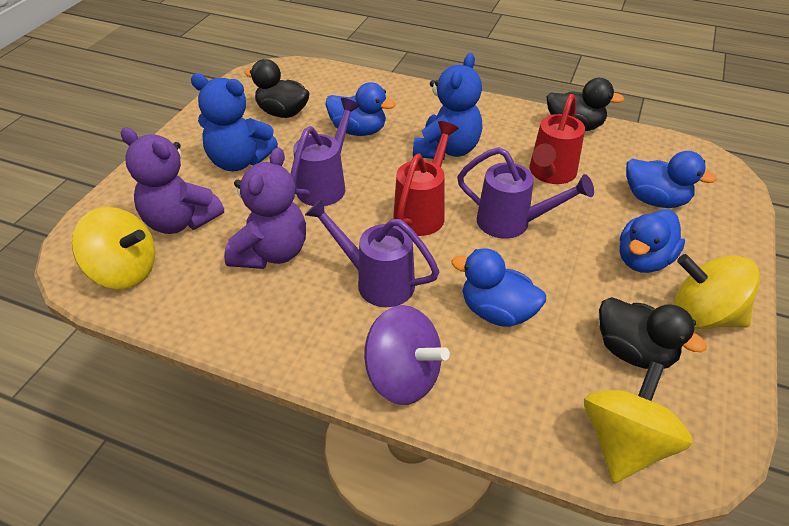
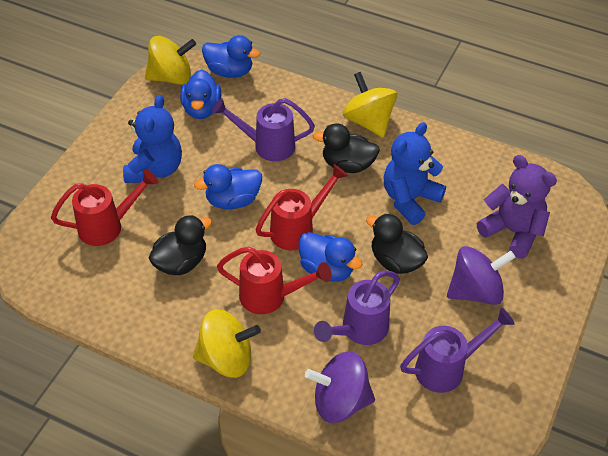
purple spinning top: 1 -> 2
purple teddy bear: 2 -> 1
red watering can: 2 -> 3

